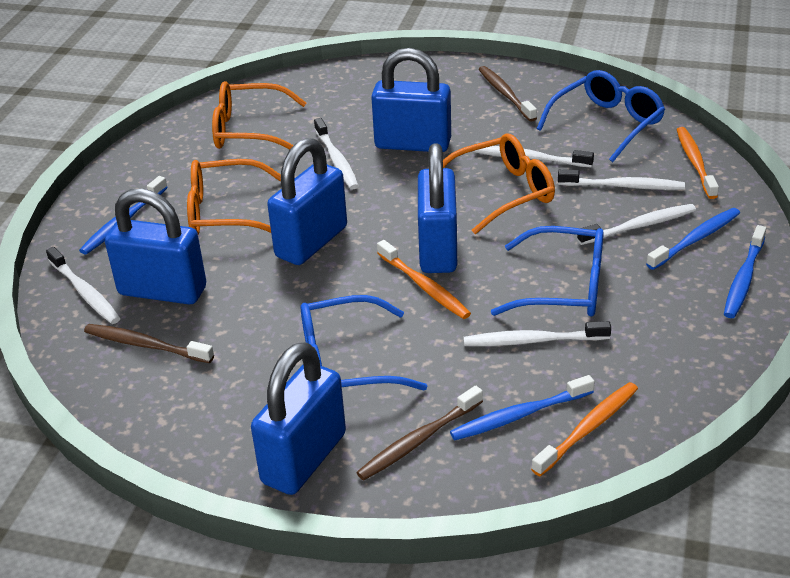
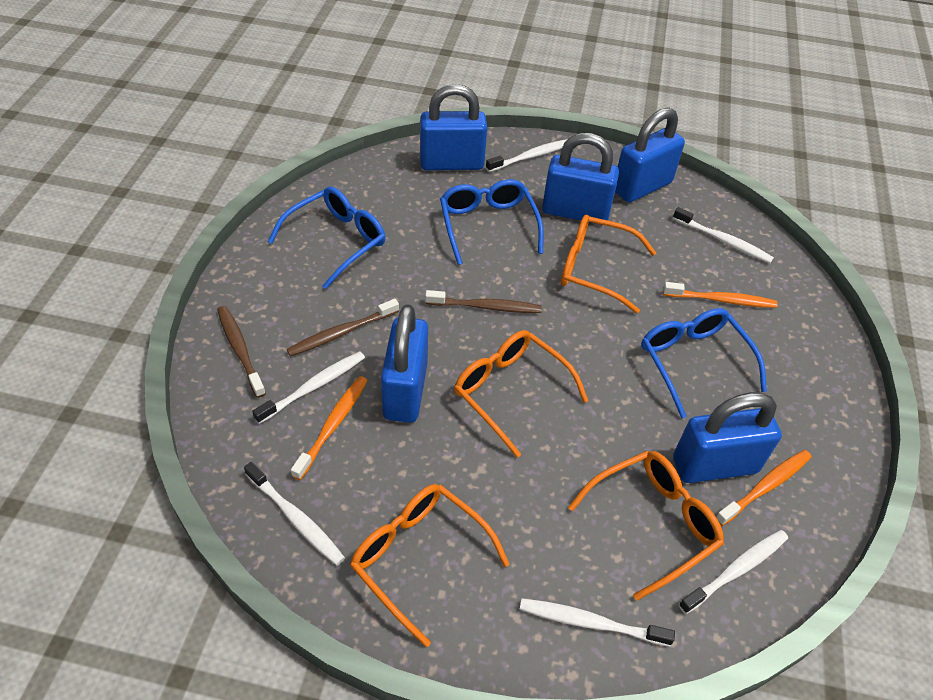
blue toothbrush: 4 -> 0
orange glasses: 3 -> 4

